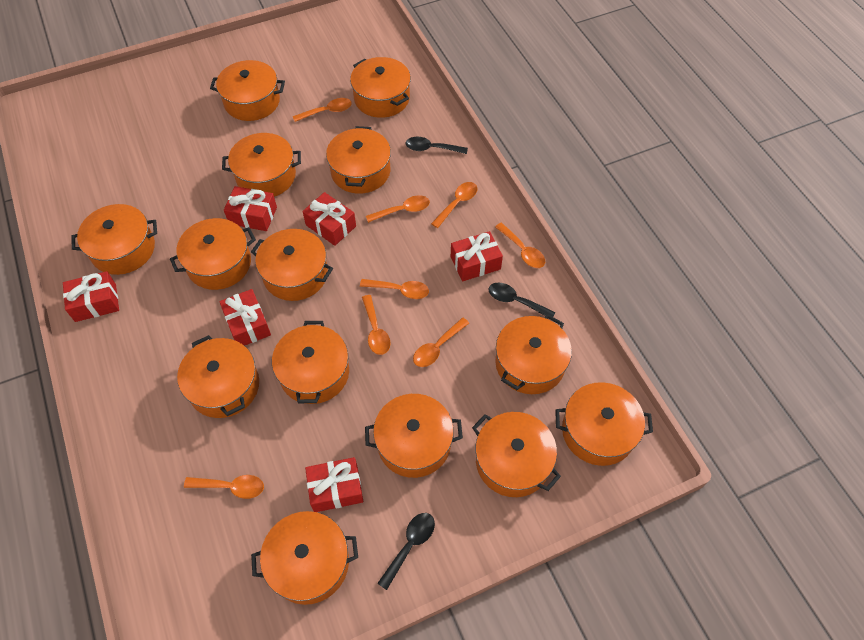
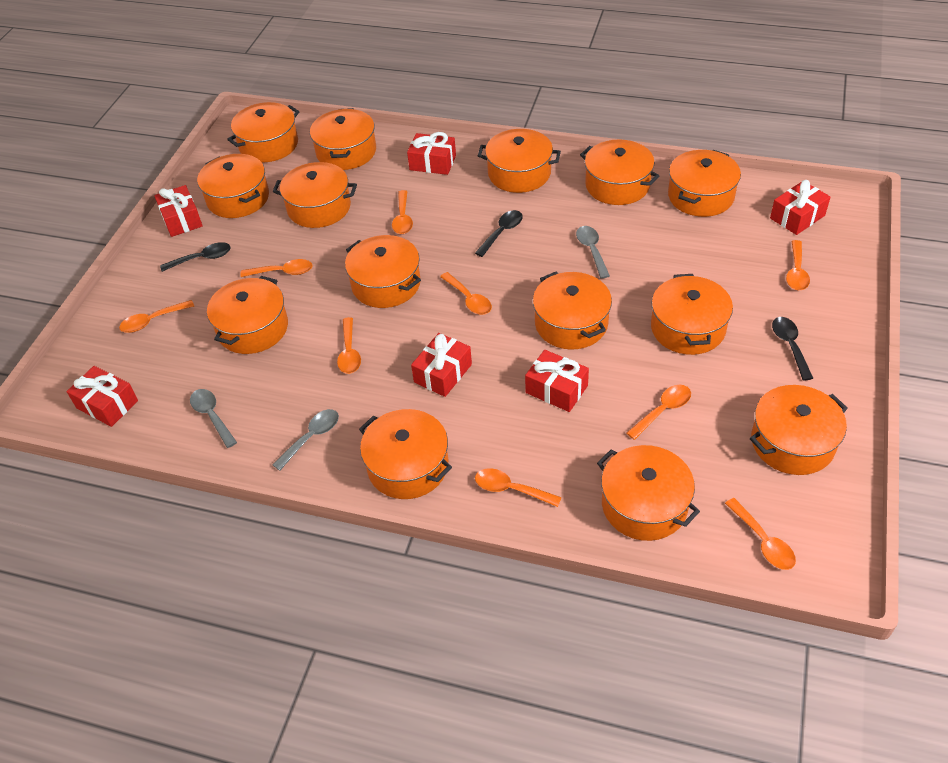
grey spoon: 0 -> 3
orange spoon: 8 -> 9

